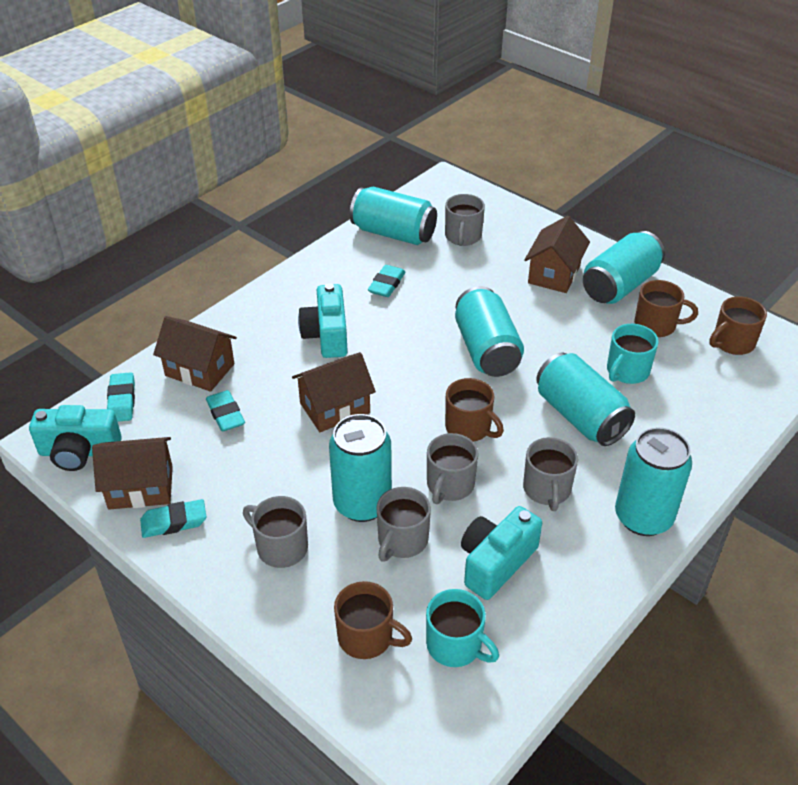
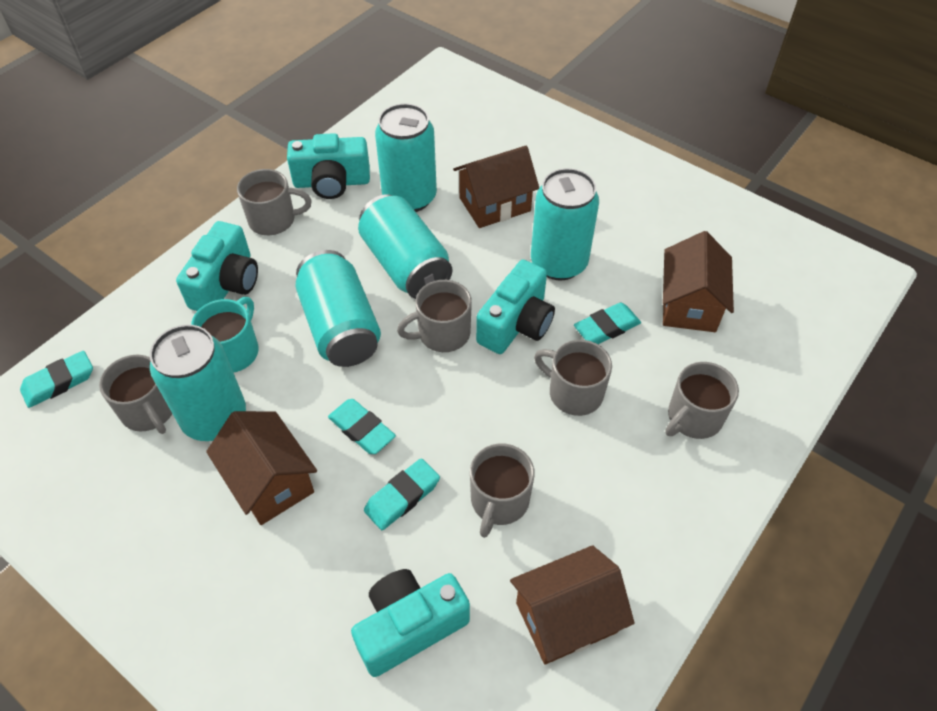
brown mug: 4 -> 0
grey mug: 5 -> 6
turquoise camera: 3 -> 4
turquoise can: 6 -> 5
turquoise mug: 2 -> 1

